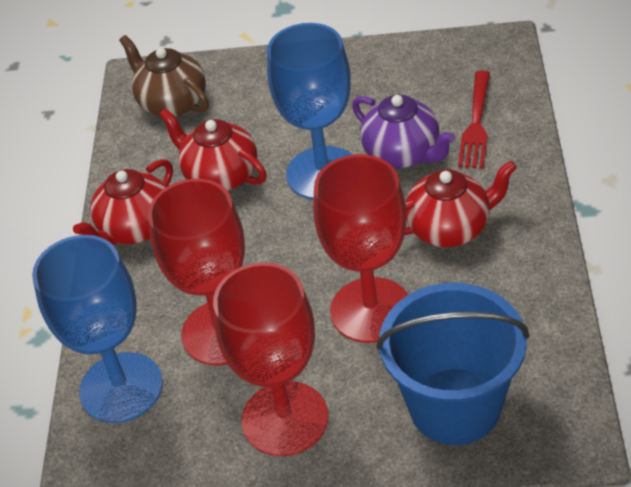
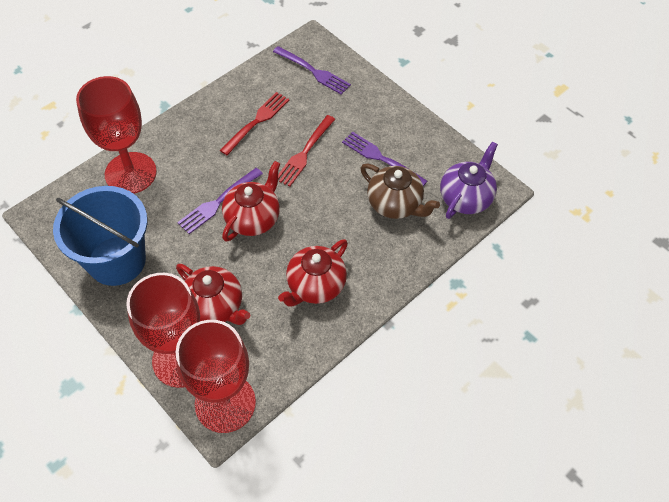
blue goblet: 2 -> 0
purple fork: 0 -> 3
red fork: 1 -> 2

